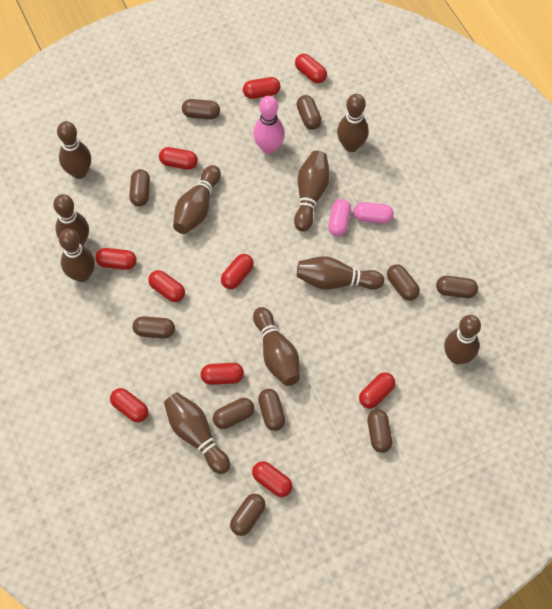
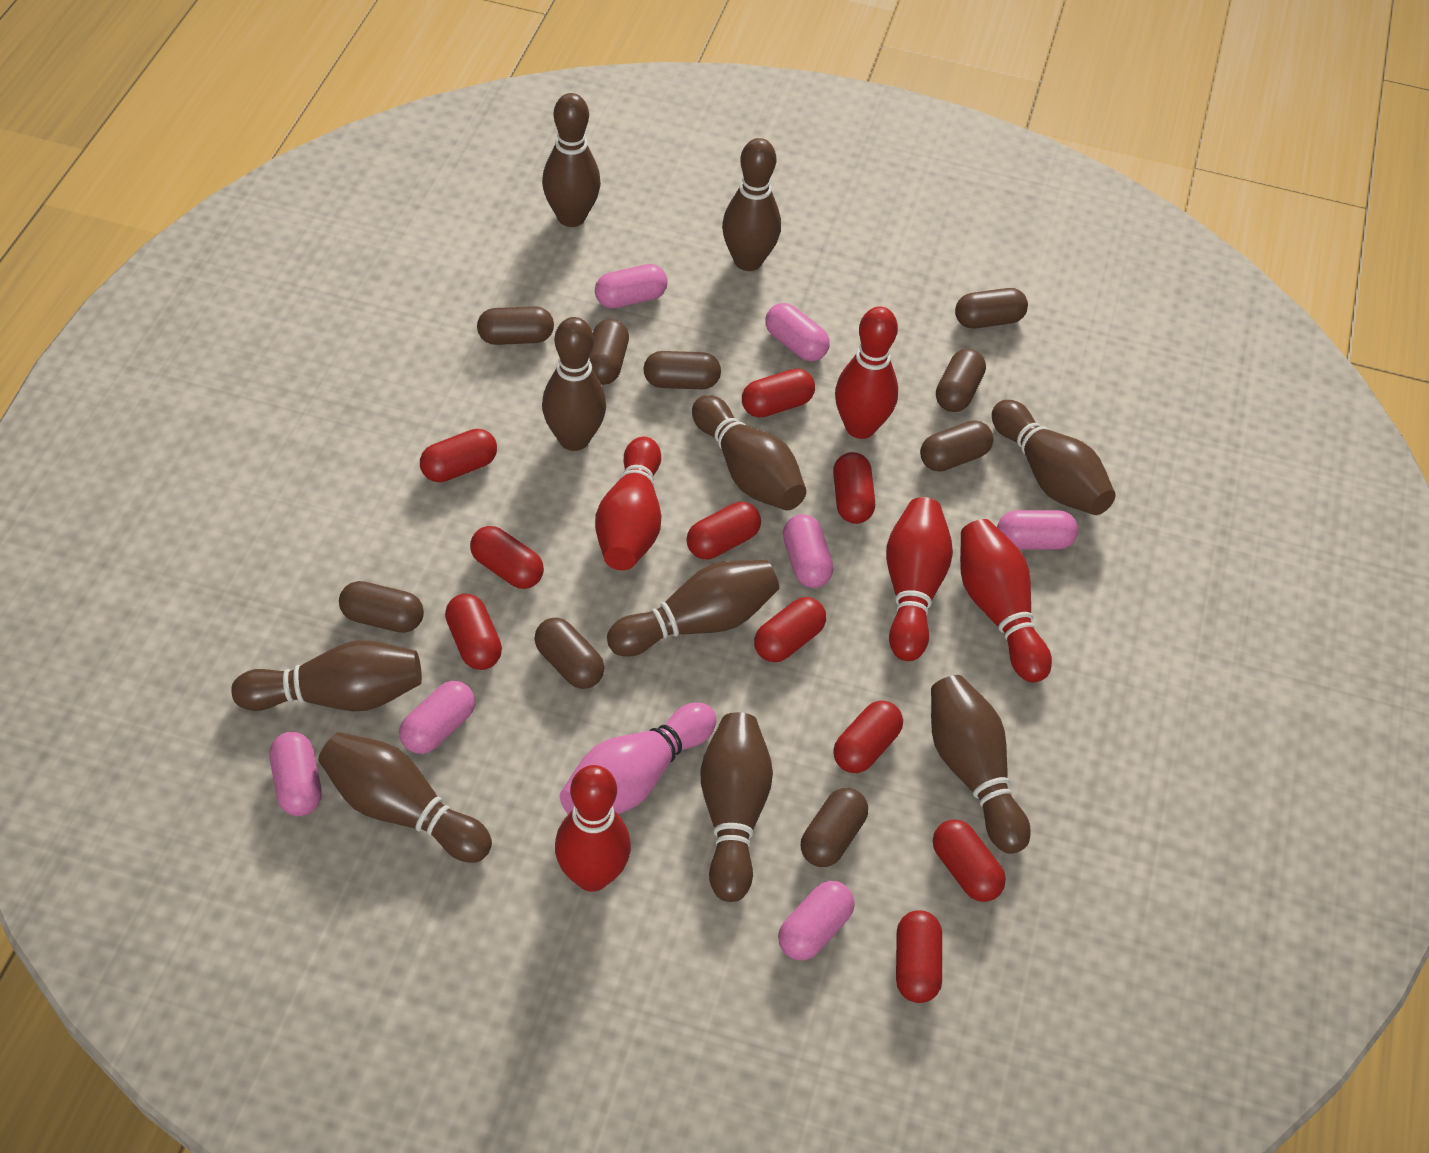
brown capsule: 10 -> 9
pink capsule: 2 -> 7
red bowling pin: 0 -> 5

